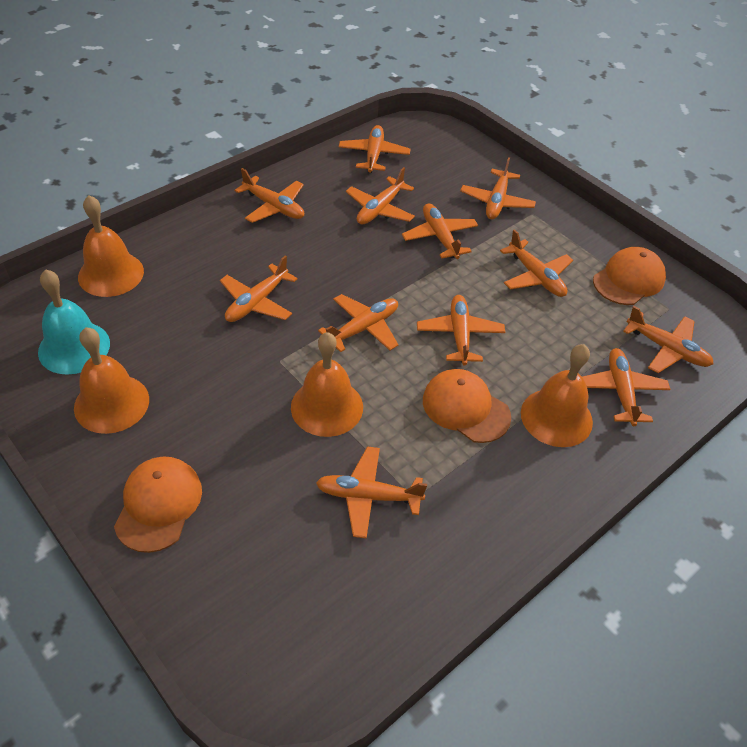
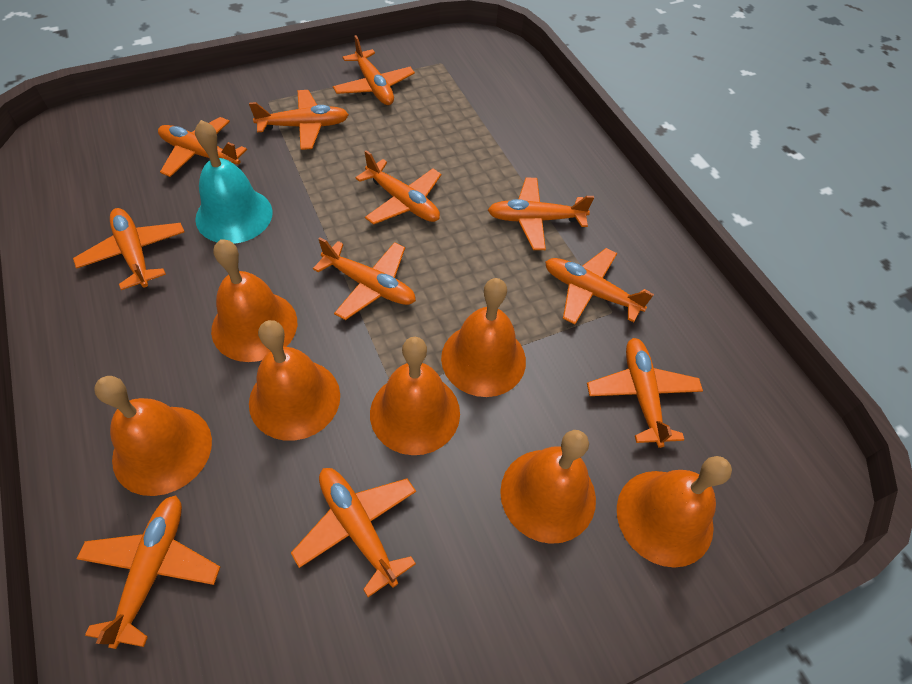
orange bell: 4 -> 7
orange cap: 3 -> 0
orange plane: 12 -> 11

